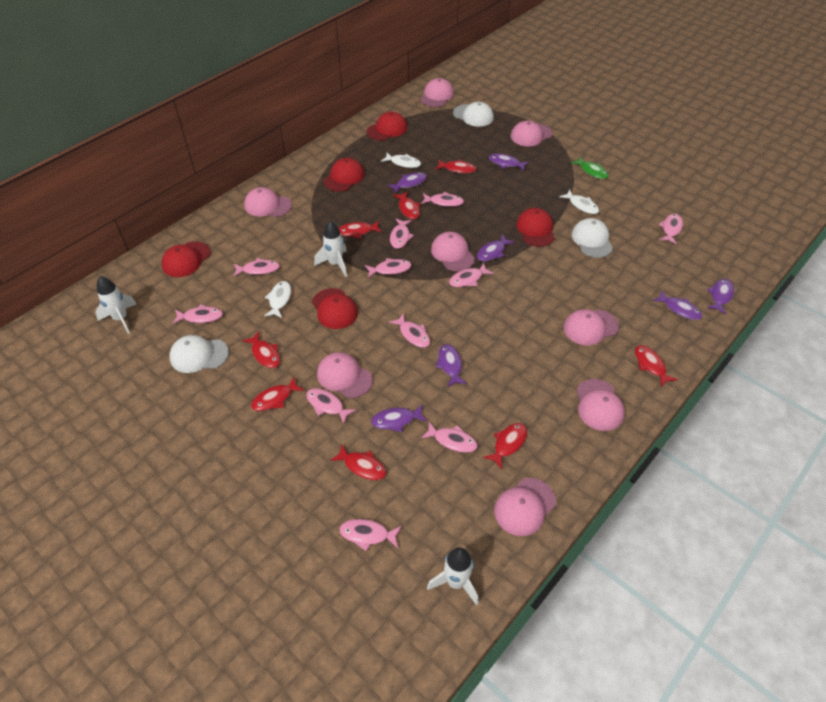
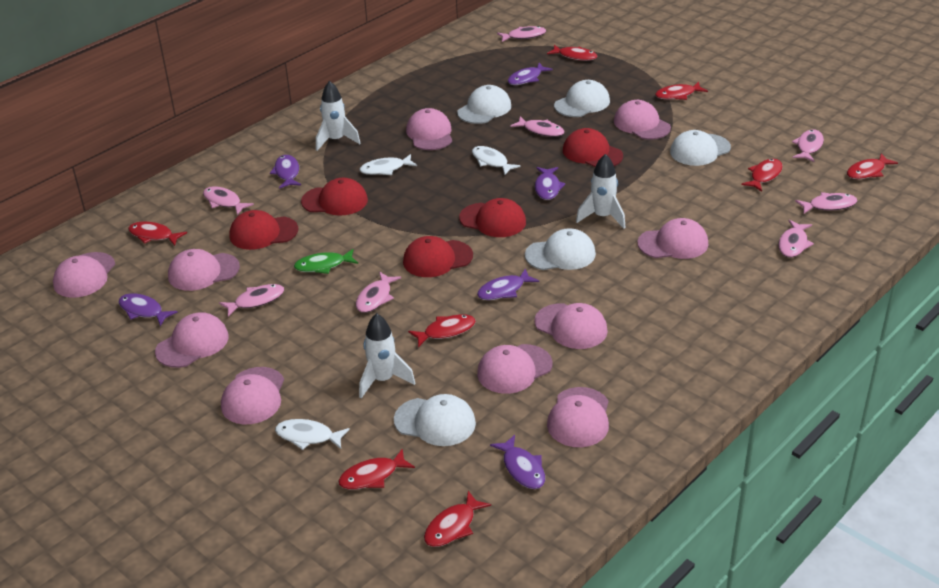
pink cap: 8 -> 10
pink fish: 11 -> 8
purple fish: 7 -> 6
white cap: 3 -> 5

